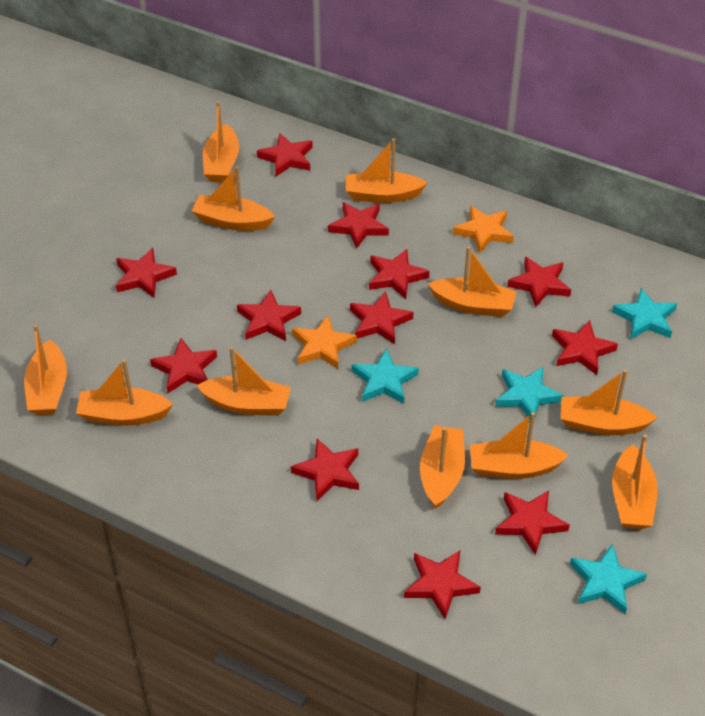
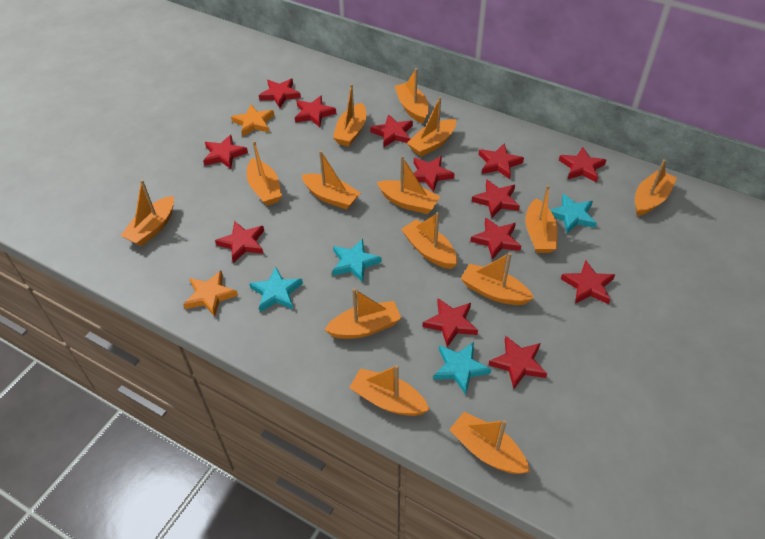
orange boat: 11 -> 14
red star: 12 -> 13

